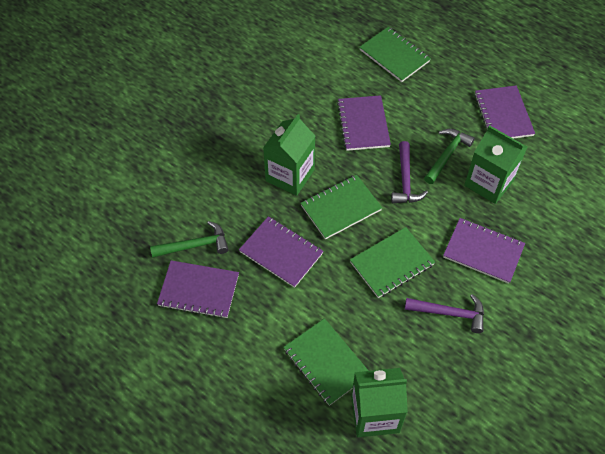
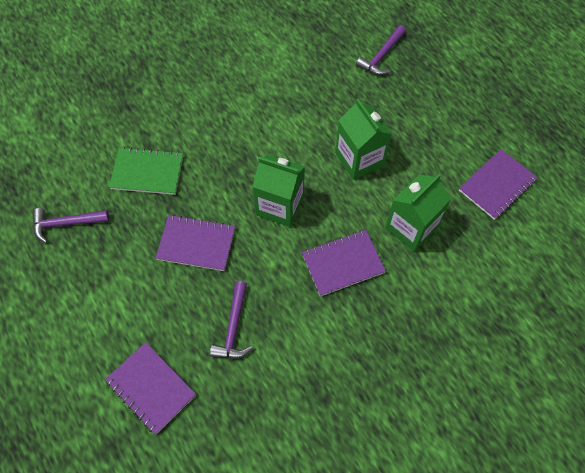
green hammer: 2 -> 0
green notebook: 4 -> 1
purple hammer: 2 -> 3
purple notebook: 5 -> 4

